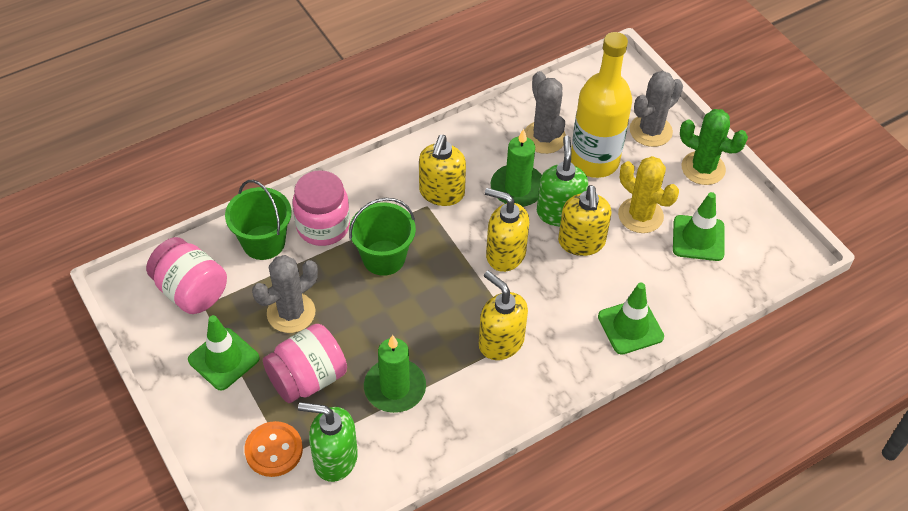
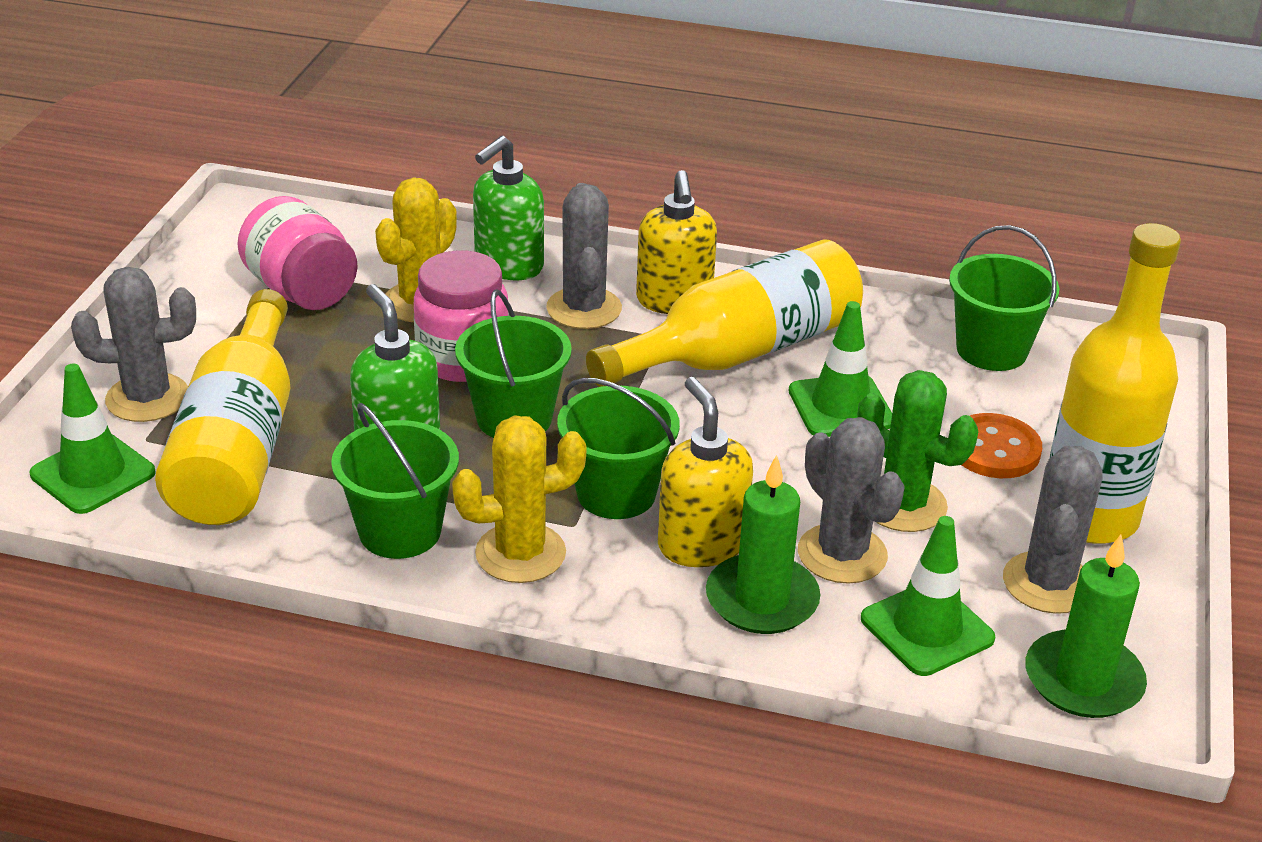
green bucket: 2 -> 4
grey cactus: 3 -> 4
pink jar: 3 -> 2
yellow bottle: 1 -> 3
yellow cactus: 1 -> 2
yellow soap dispenser: 4 -> 2

